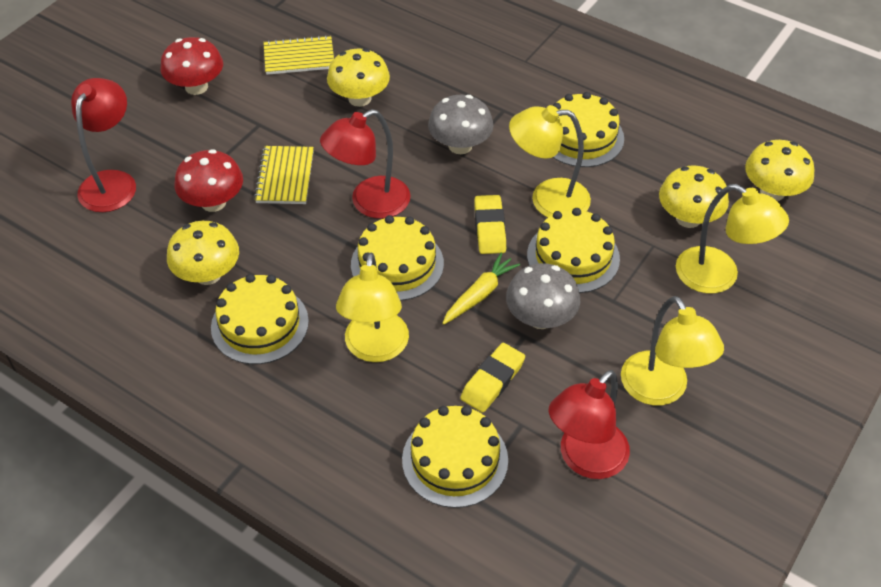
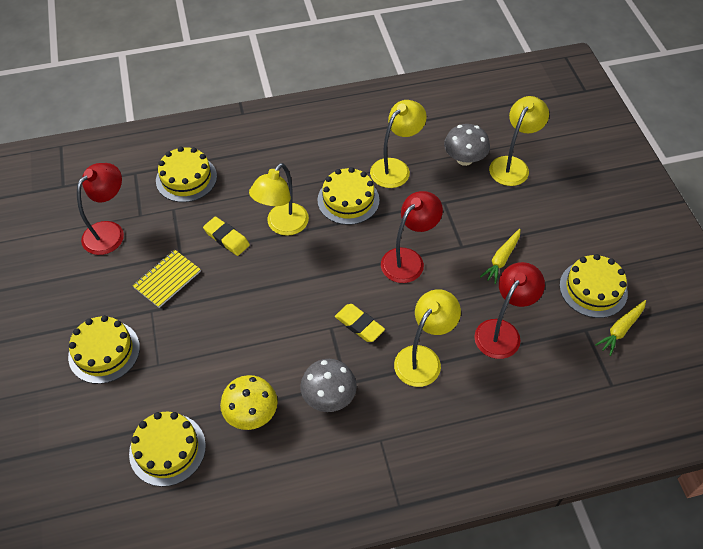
red mushroom: 2 -> 0
yellow carrot: 1 -> 2
yellow mushroom: 4 -> 1
yellow notebook: 2 -> 1

